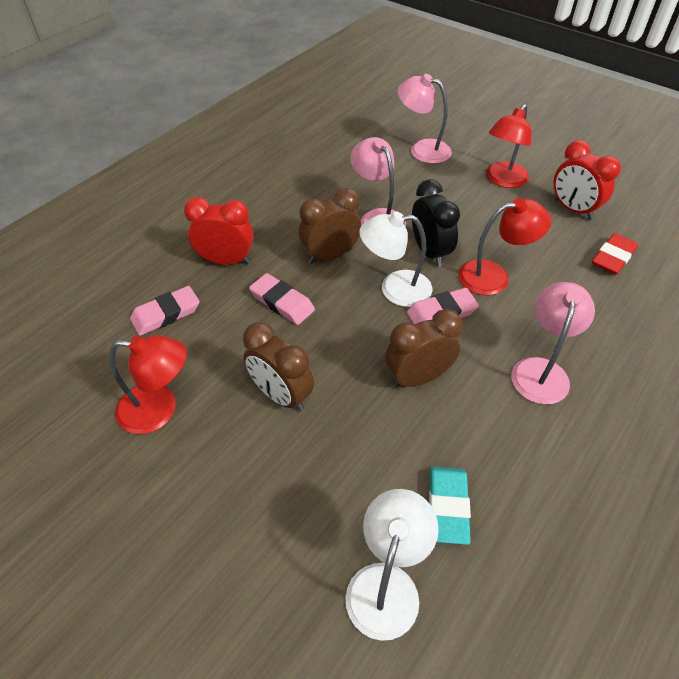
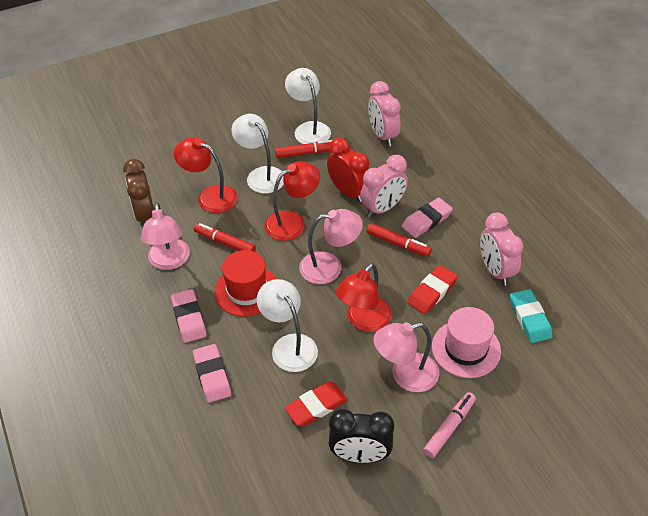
brown clock: 3 -> 1
pink clock: 0 -> 3
pink hat: 0 -> 1
pink marker: 0 -> 1
red clock: 2 -> 1
red eraser: 1 -> 2
red hat: 0 -> 1
red marker: 0 -> 3
white lamp: 2 -> 3

